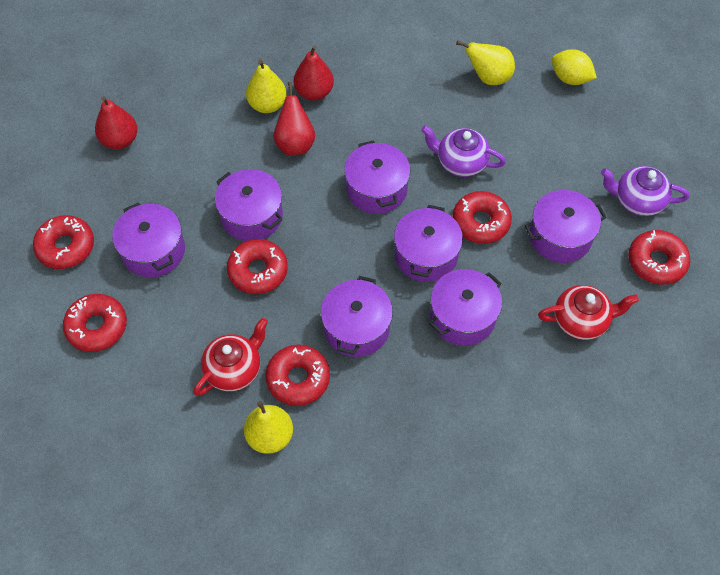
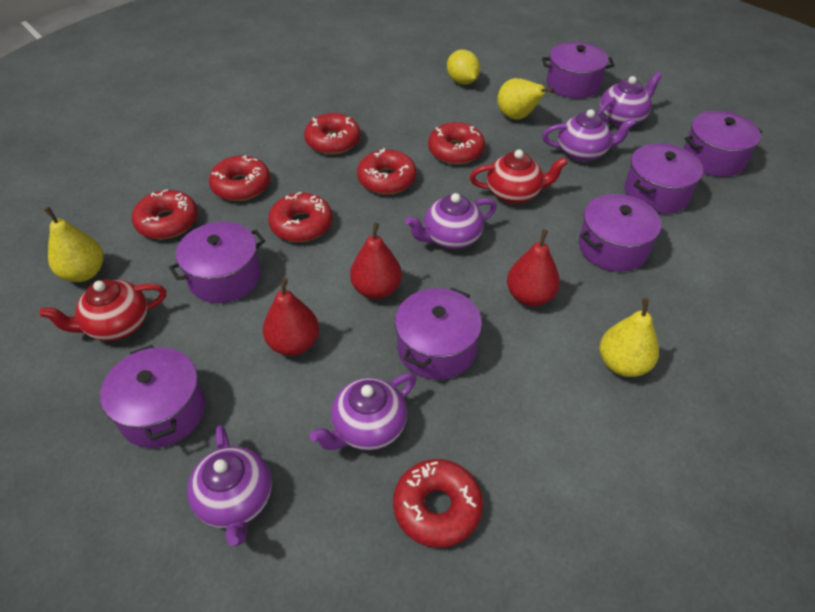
purple teapot: 2 -> 5
red donut: 6 -> 7

